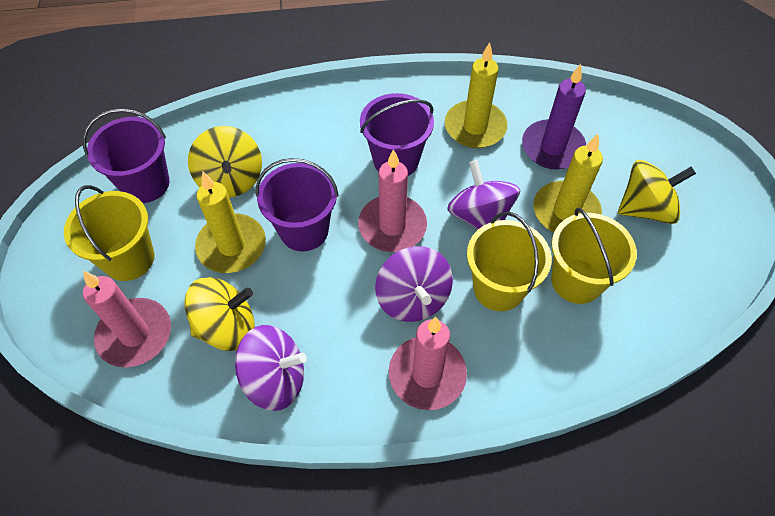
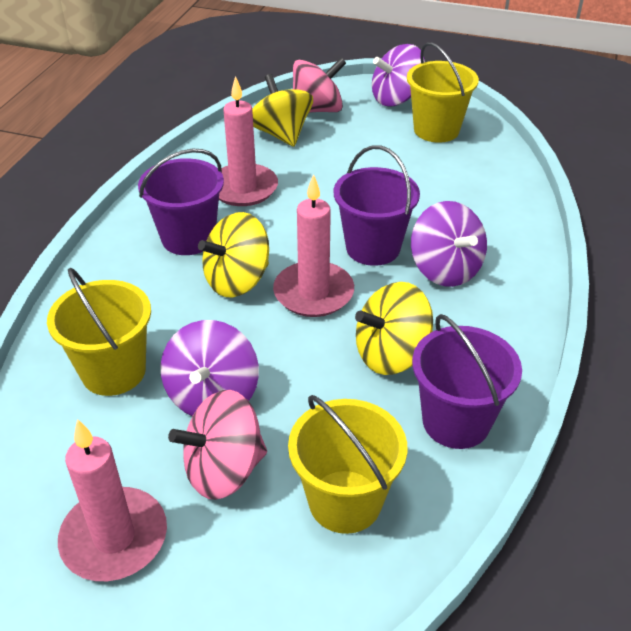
pink spinning top: 0 -> 2
purple candle: 1 -> 0
yellow candle: 3 -> 0

